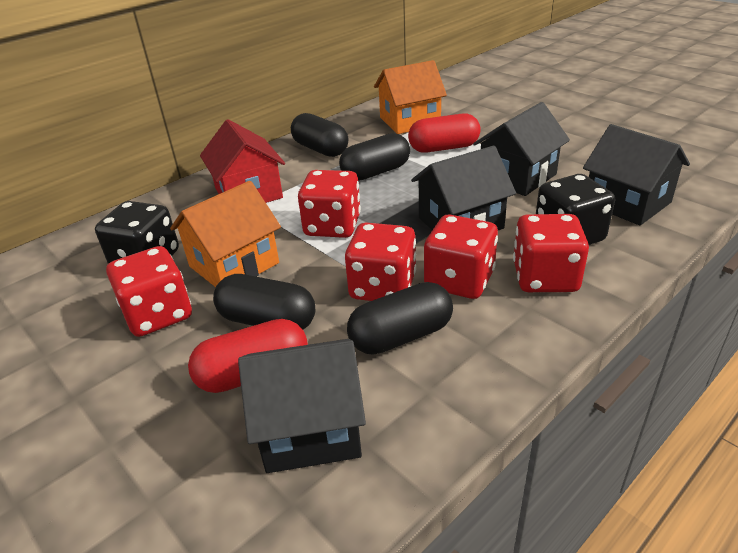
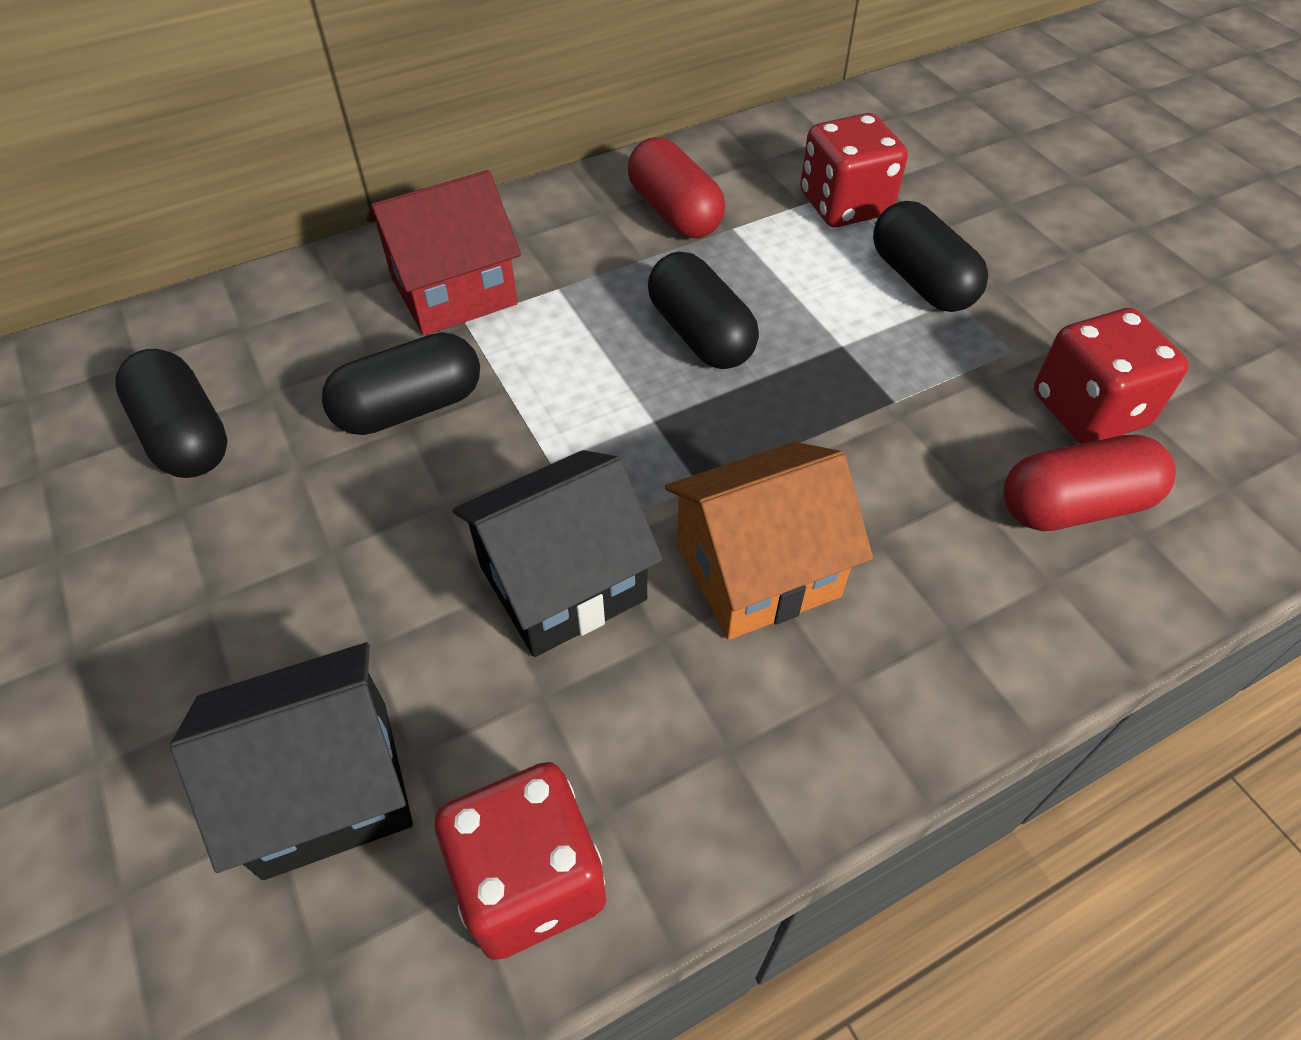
black dice: 2 -> 0
black house: 4 -> 2
orange house: 2 -> 1
red dice: 5 -> 3

